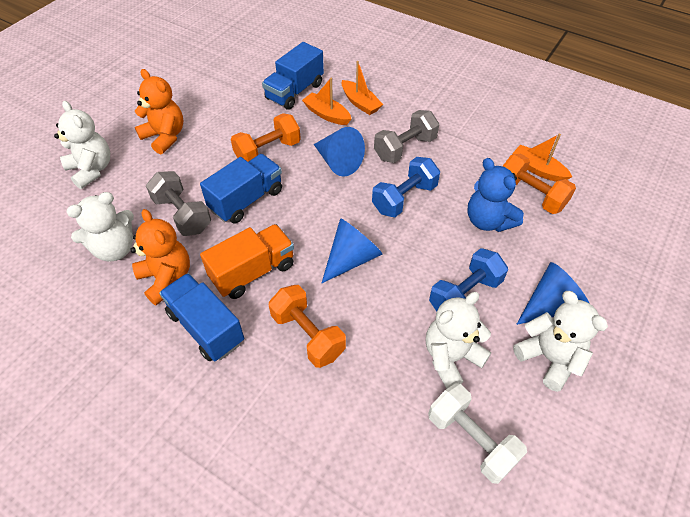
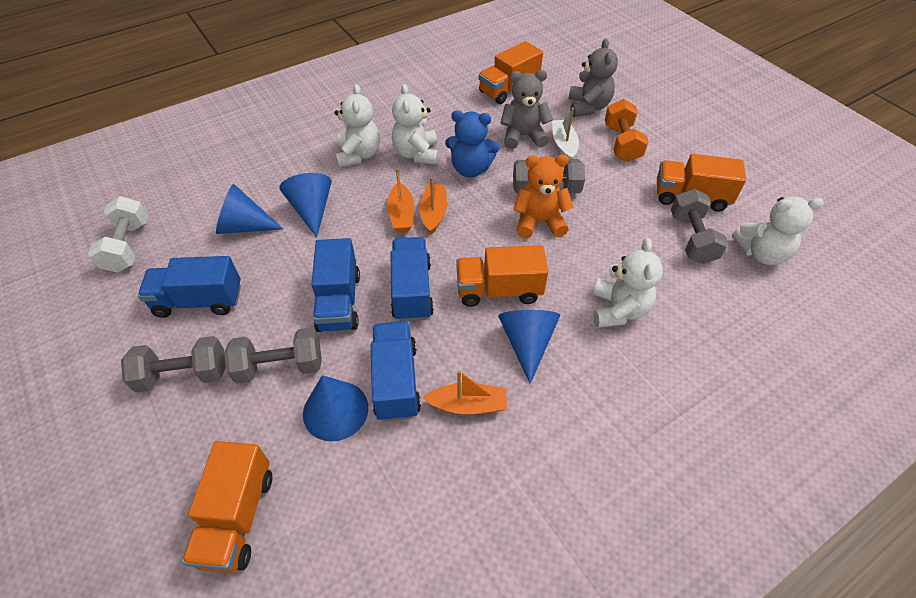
blue cone: 3 -> 4
blue dumbbell: 2 -> 0
blue truck: 3 -> 4
grey dumbbell: 2 -> 4
grey teddy bear: 0 -> 2
orange dumbbell: 3 -> 1
orange teddy bear: 2 -> 1
orange truck: 1 -> 4
white boat: 0 -> 1

